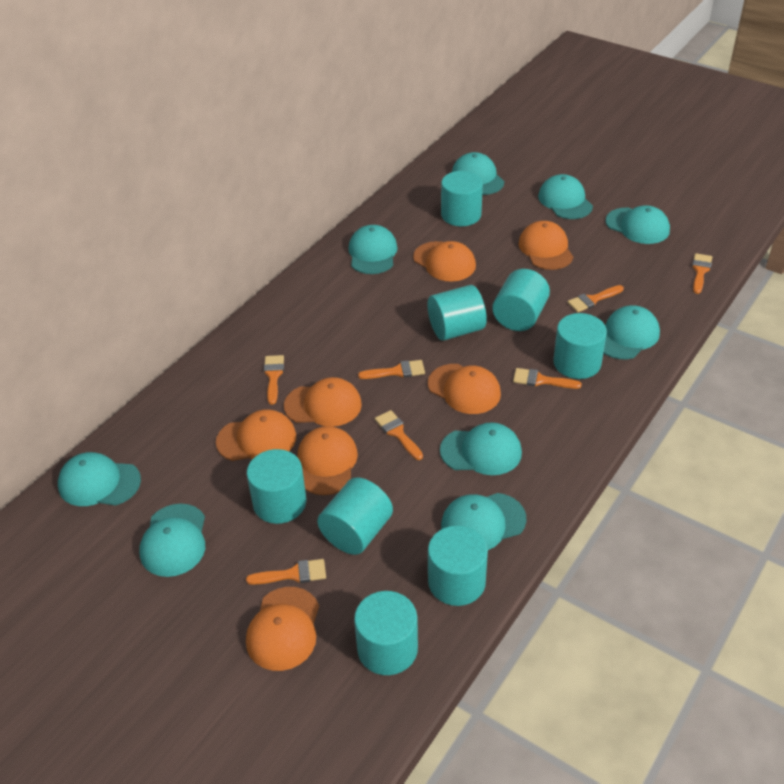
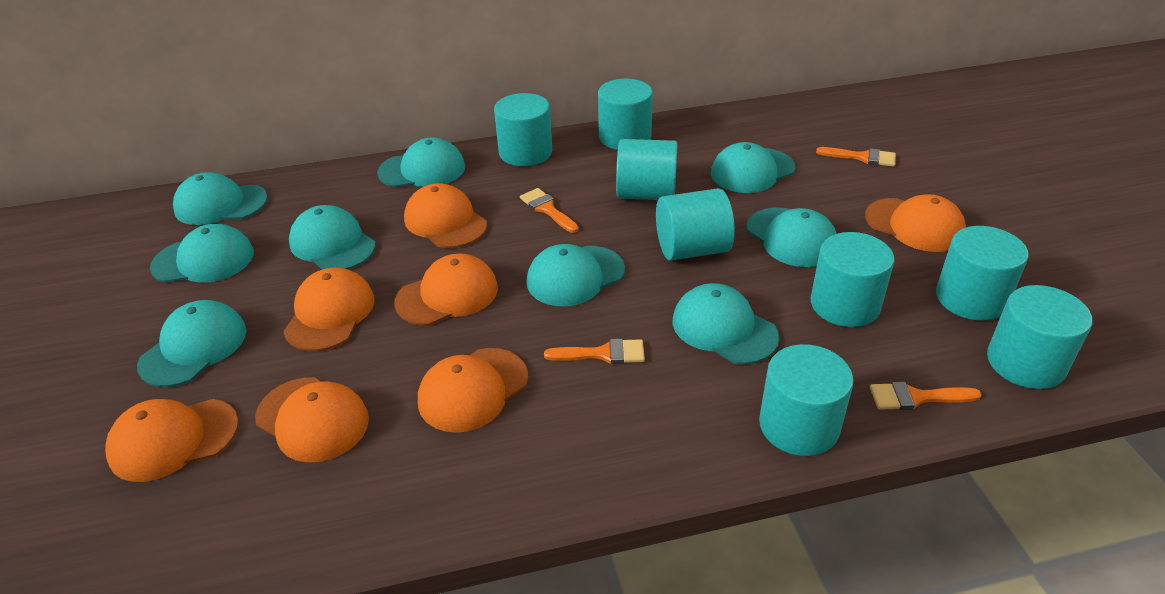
orange brush: 7 -> 4

